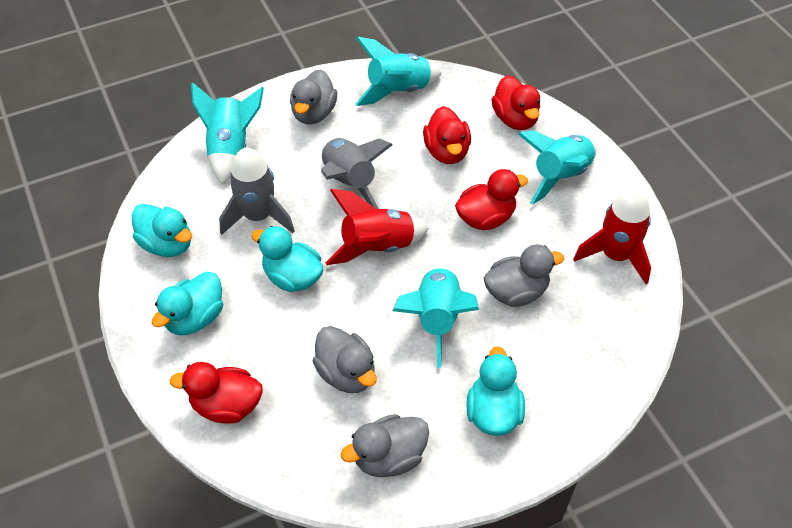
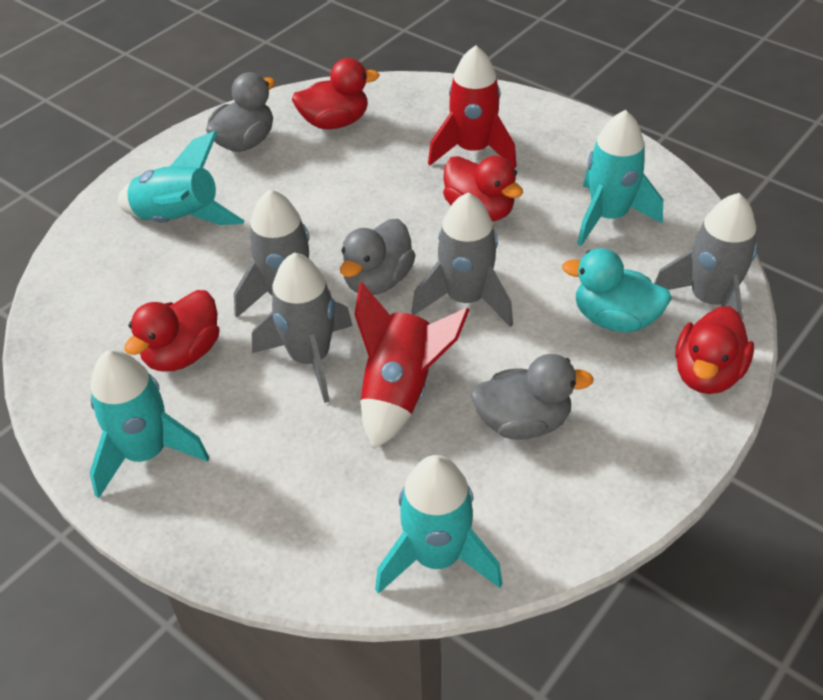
grey duck: 4 -> 3
grey rocket: 2 -> 4
turquoise duck: 4 -> 1

